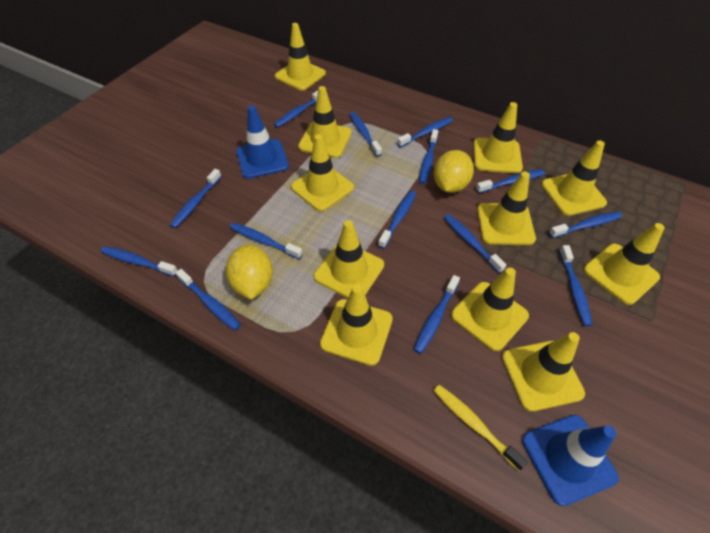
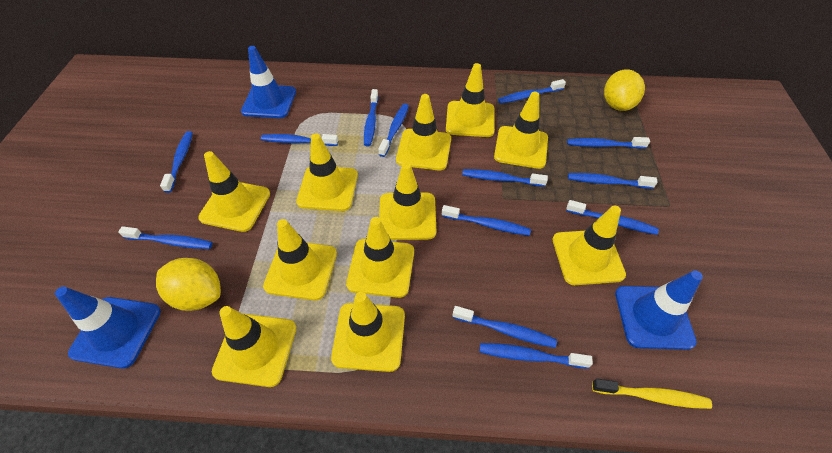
blue toothbrush: 14 -> 13
blue traffic cone: 2 -> 3

